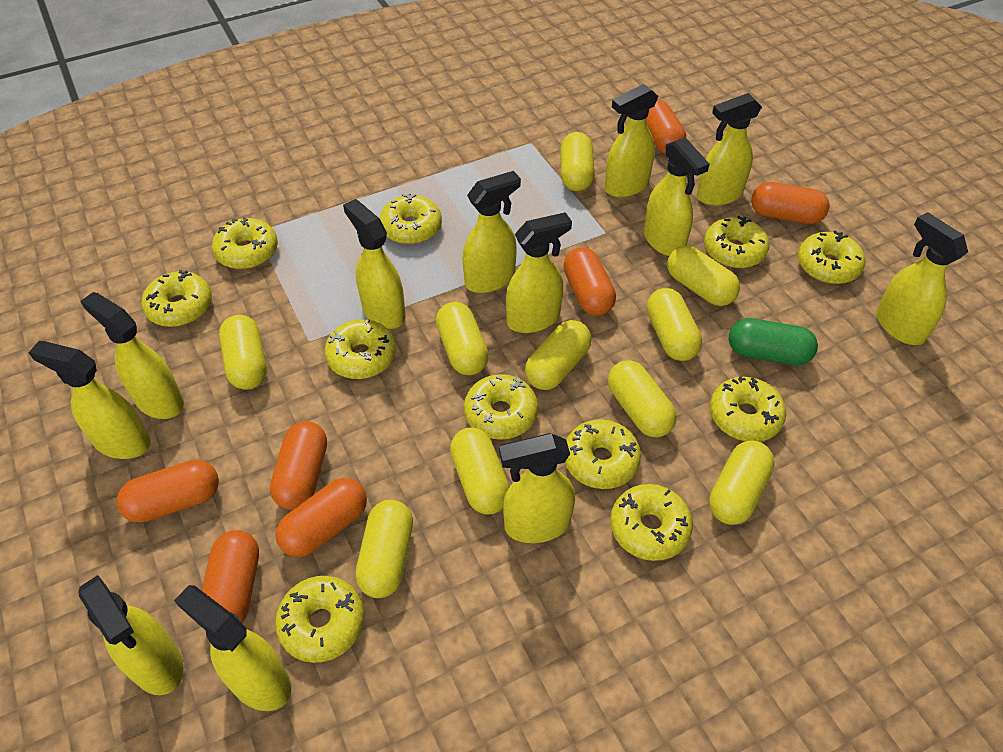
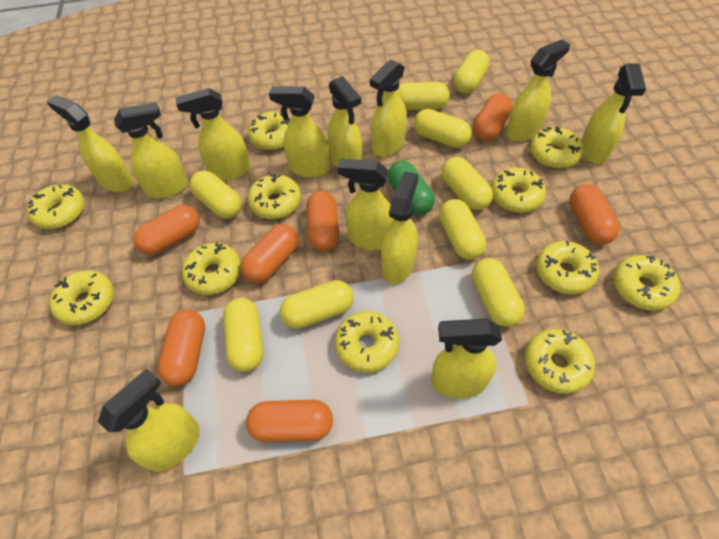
yellow capsule: 10 -> 9

